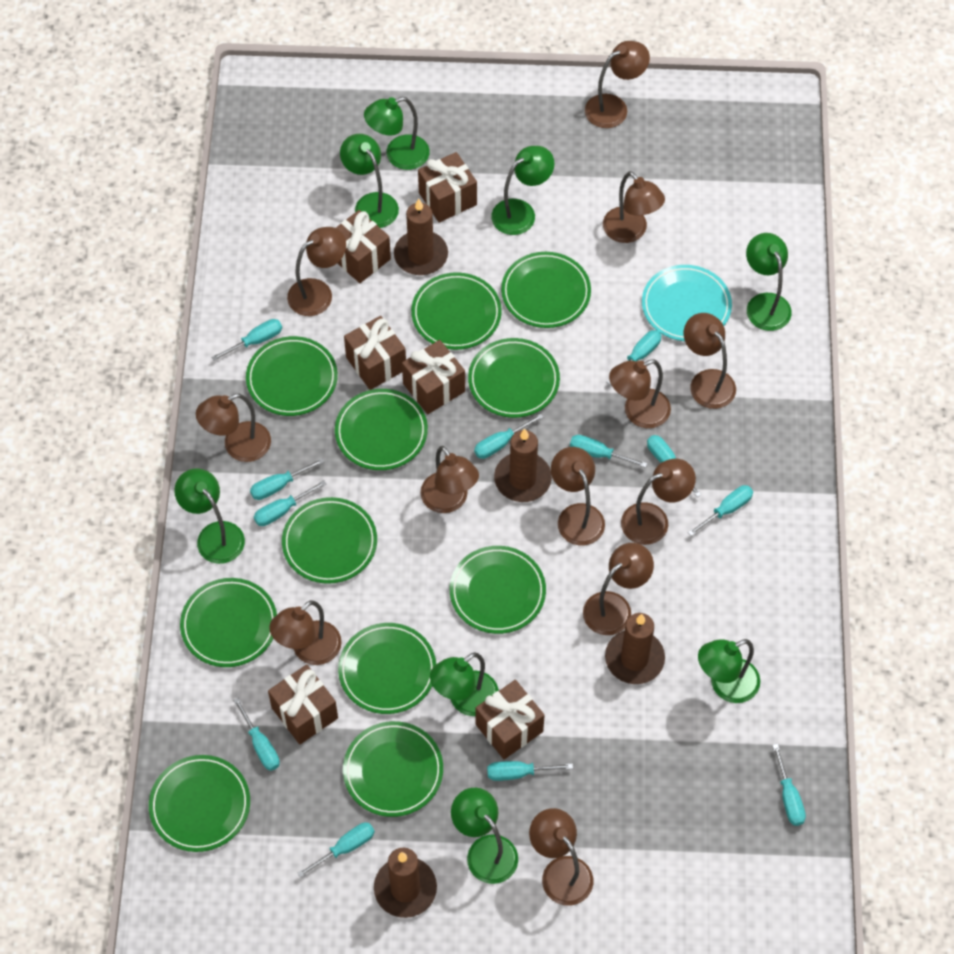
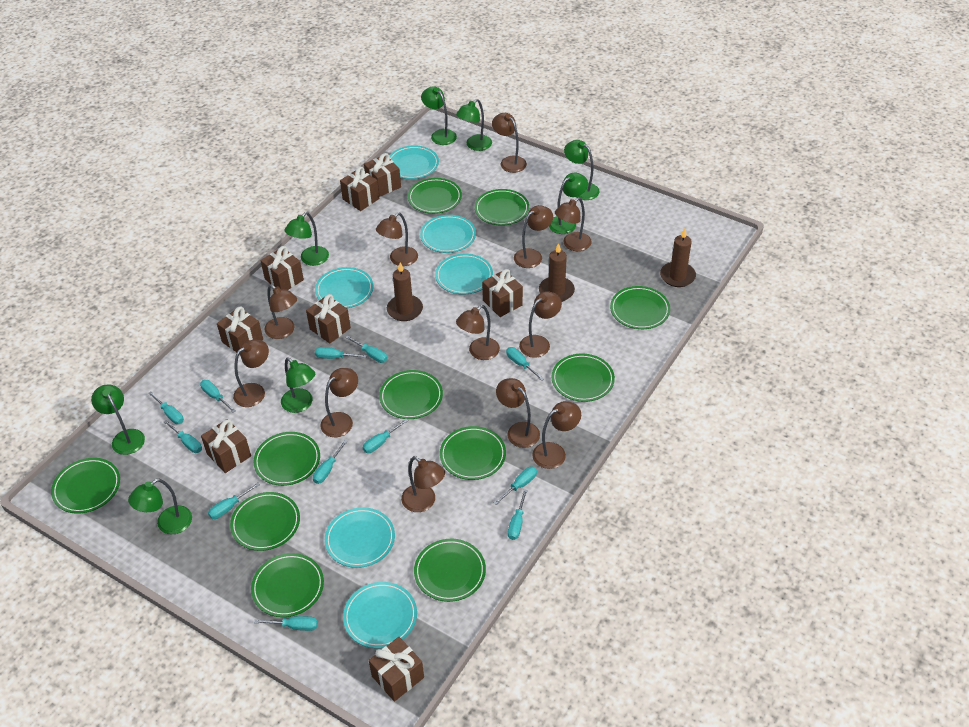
brown candle: 4 -> 3
brown gift: 6 -> 8
turquoise plate: 1 -> 6

